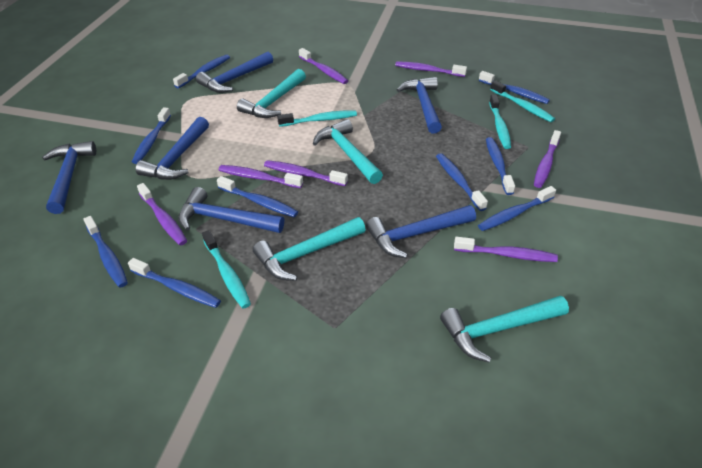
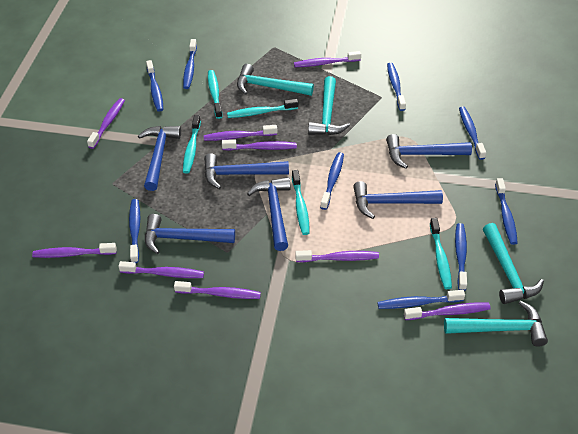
purple toothbrush: 7 -> 9
turquoise toothbrush: 4 -> 5

